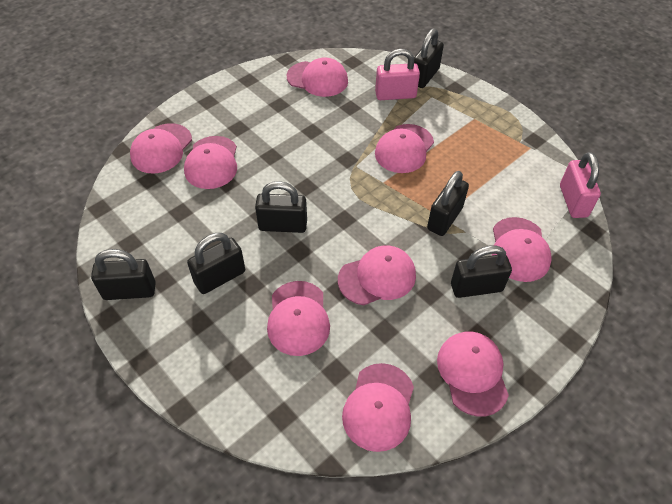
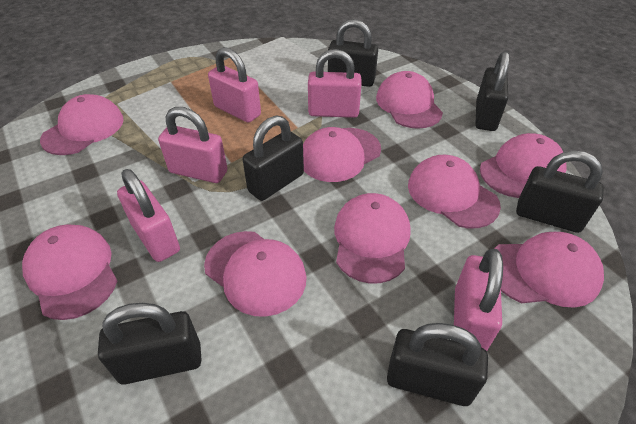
pink padlock: 2 -> 5

